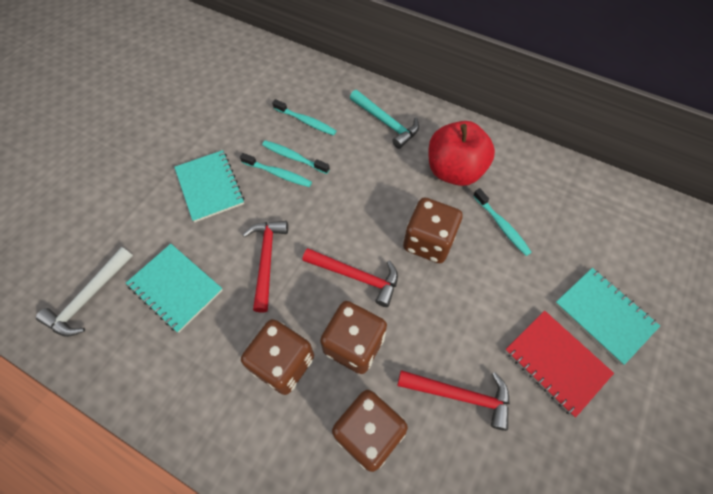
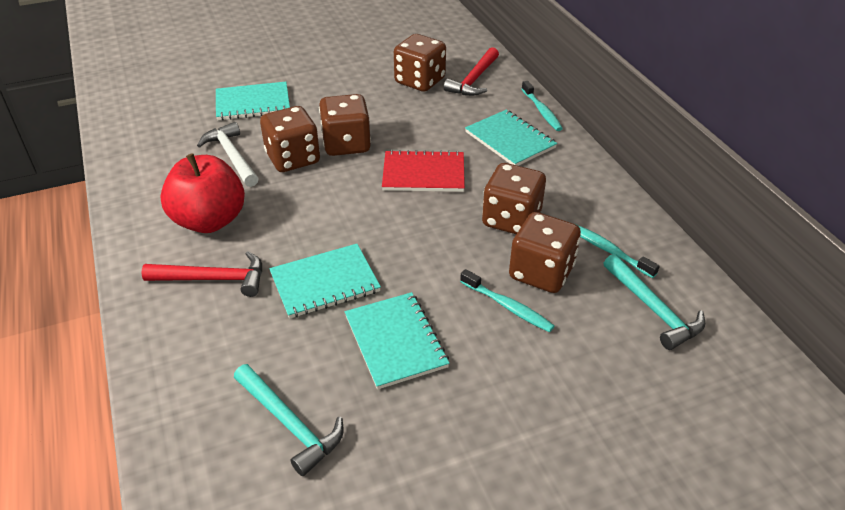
brown dice: 4 -> 5
red hammer: 3 -> 2
turquoise hammer: 1 -> 2
turquoise notebook: 3 -> 4
turquoise toothbrush: 4 -> 3

